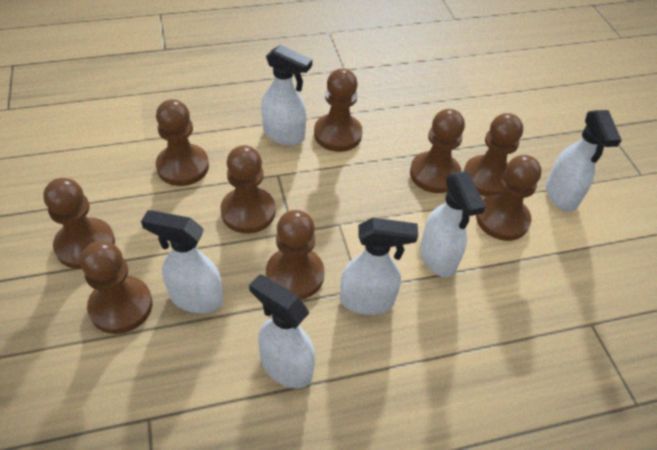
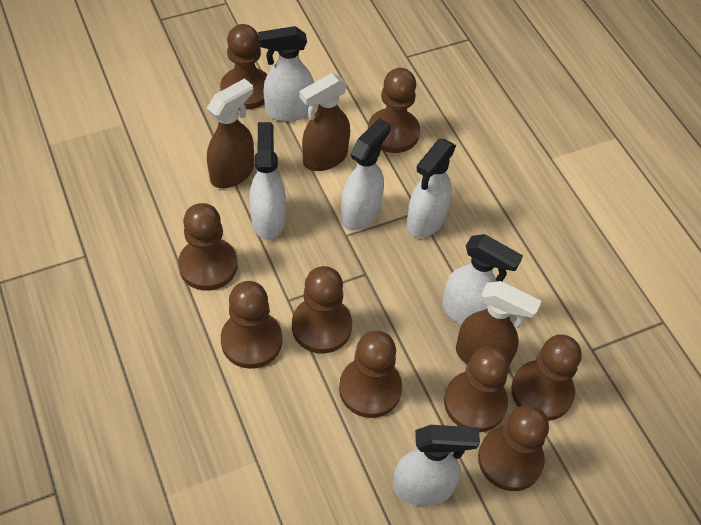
brown spray bottle: 0 -> 3

